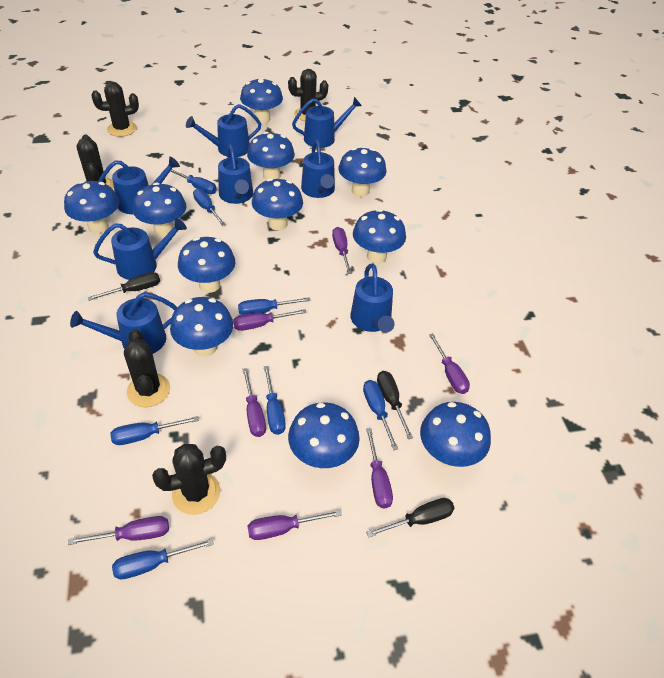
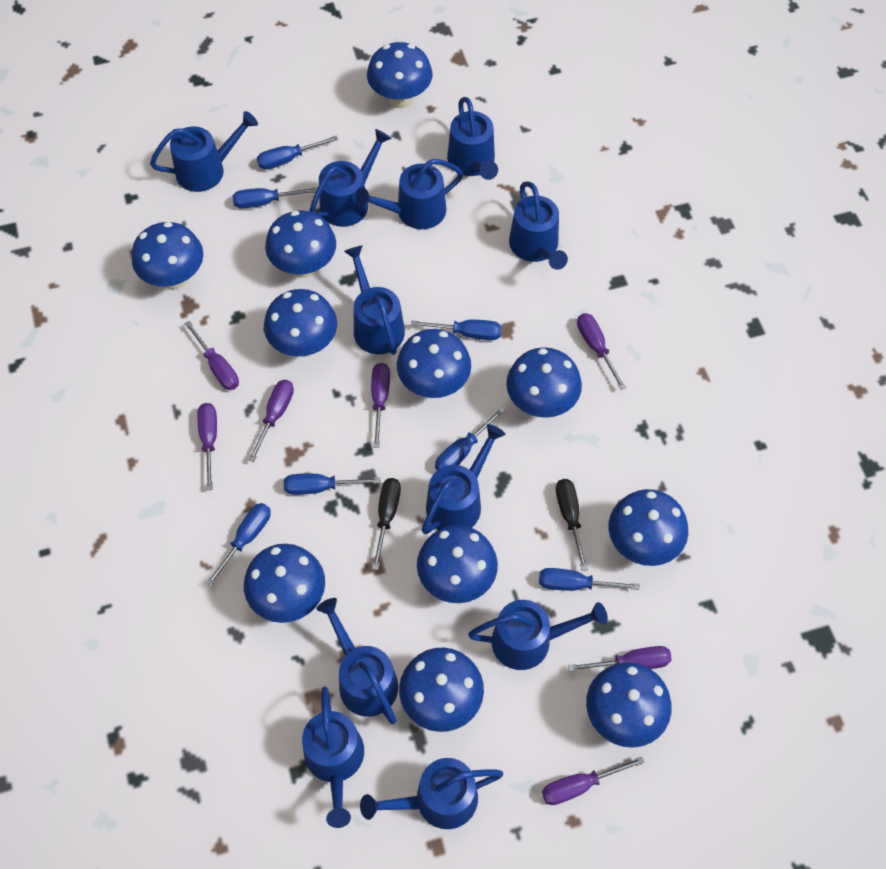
black cactus: 5 -> 0
black screwdriver: 3 -> 2
blue watering can: 8 -> 11

